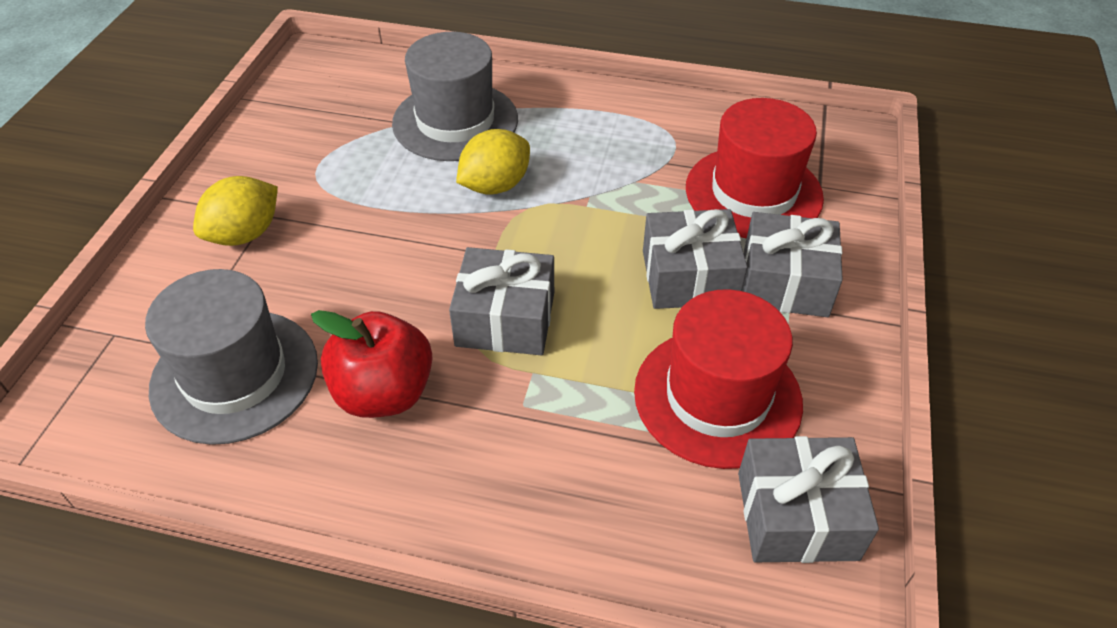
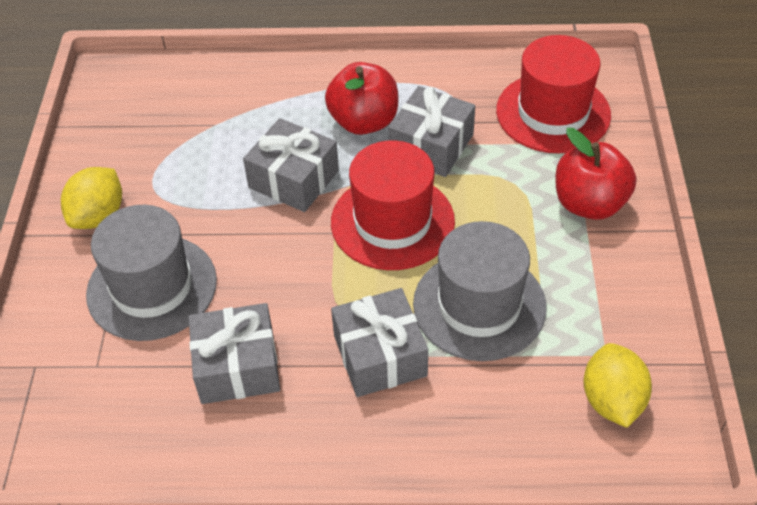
red apple: 1 -> 2

